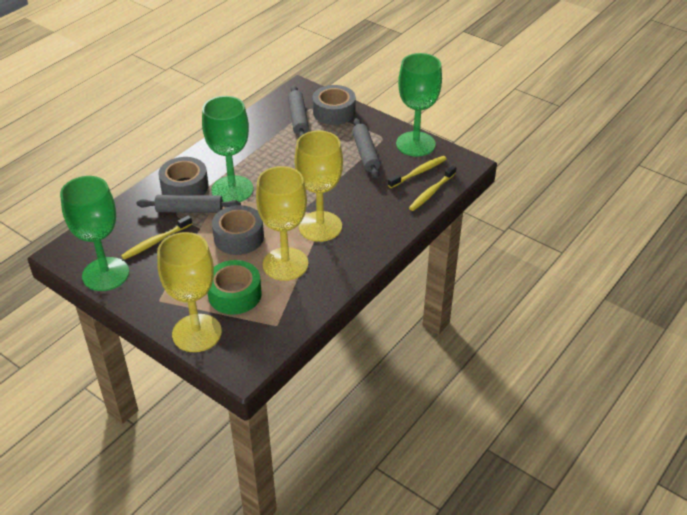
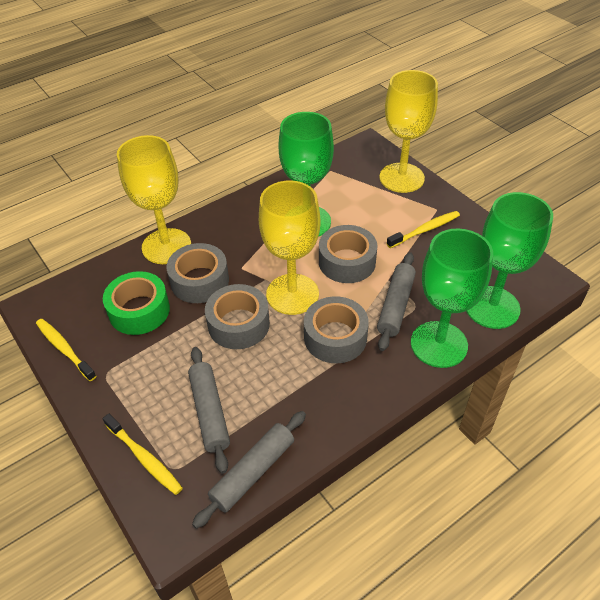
grey tape: 3 -> 4

